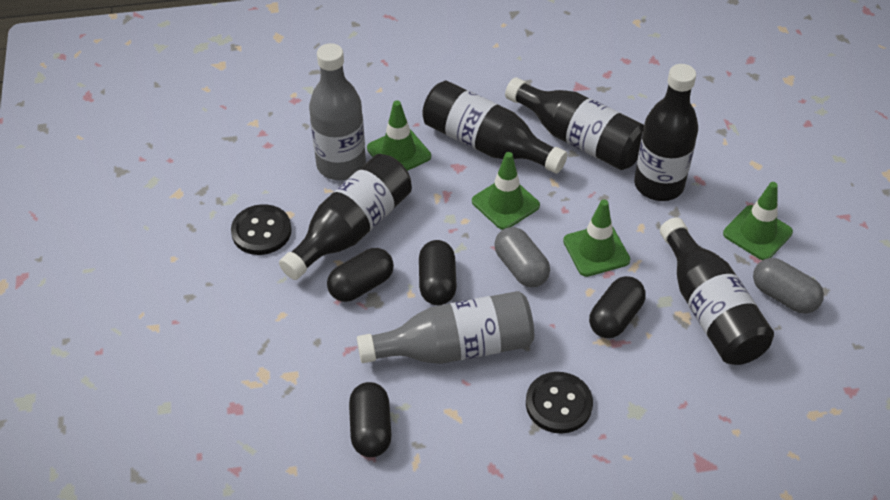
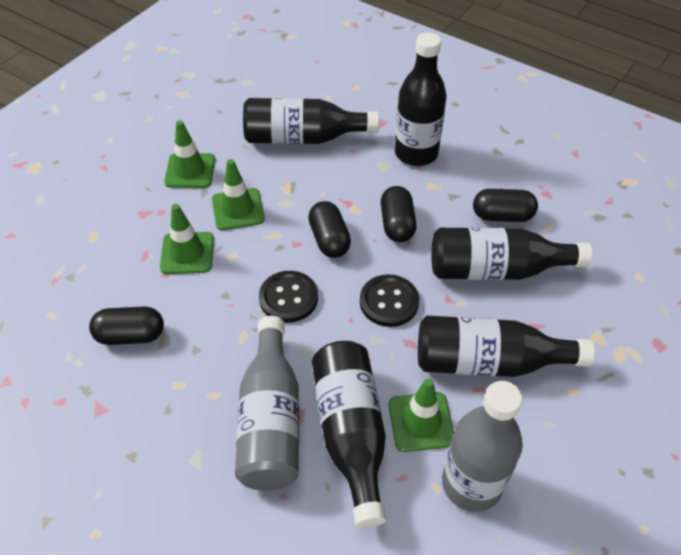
grey capsule: 2 -> 0

